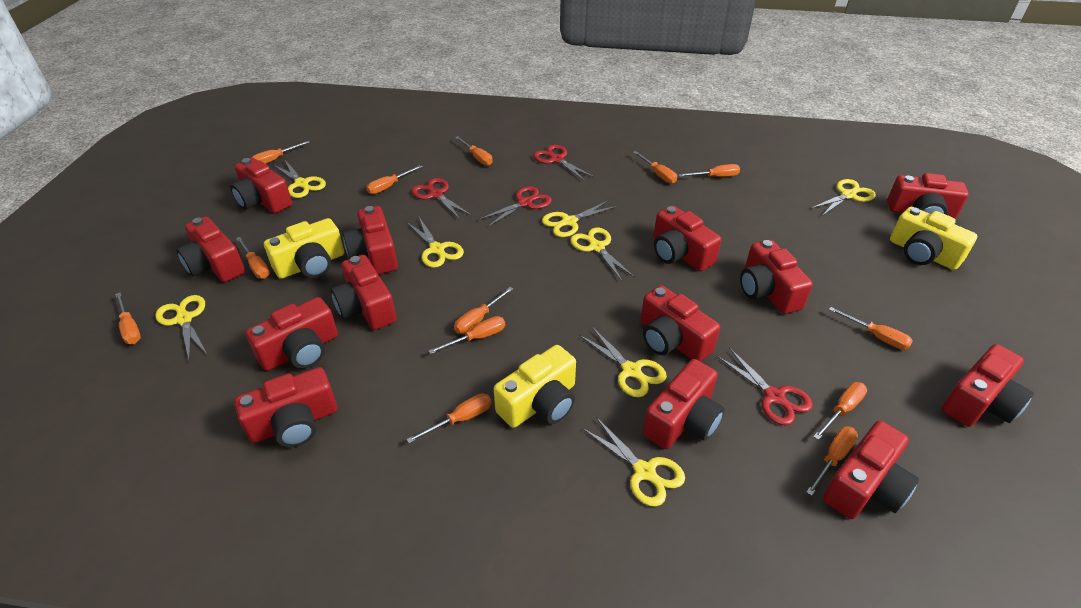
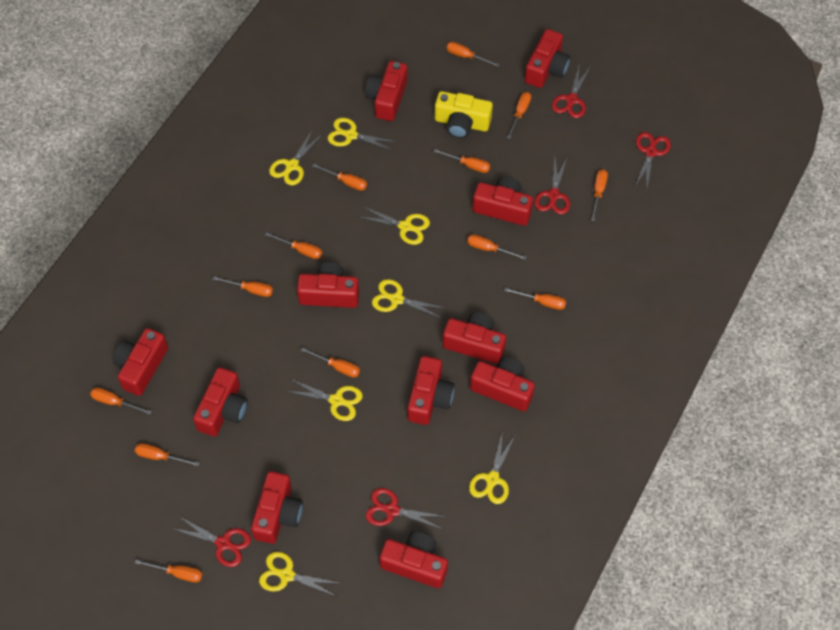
red camera: 13 -> 11
red scissors: 4 -> 5
yellow camera: 3 -> 1
yellow scissors: 8 -> 7

